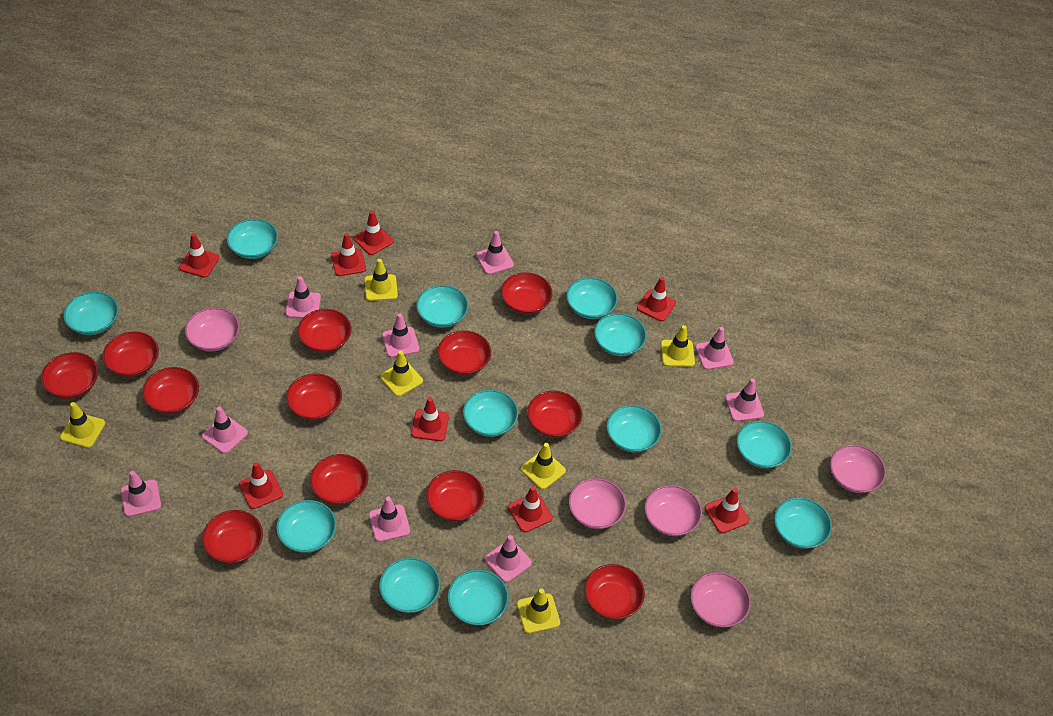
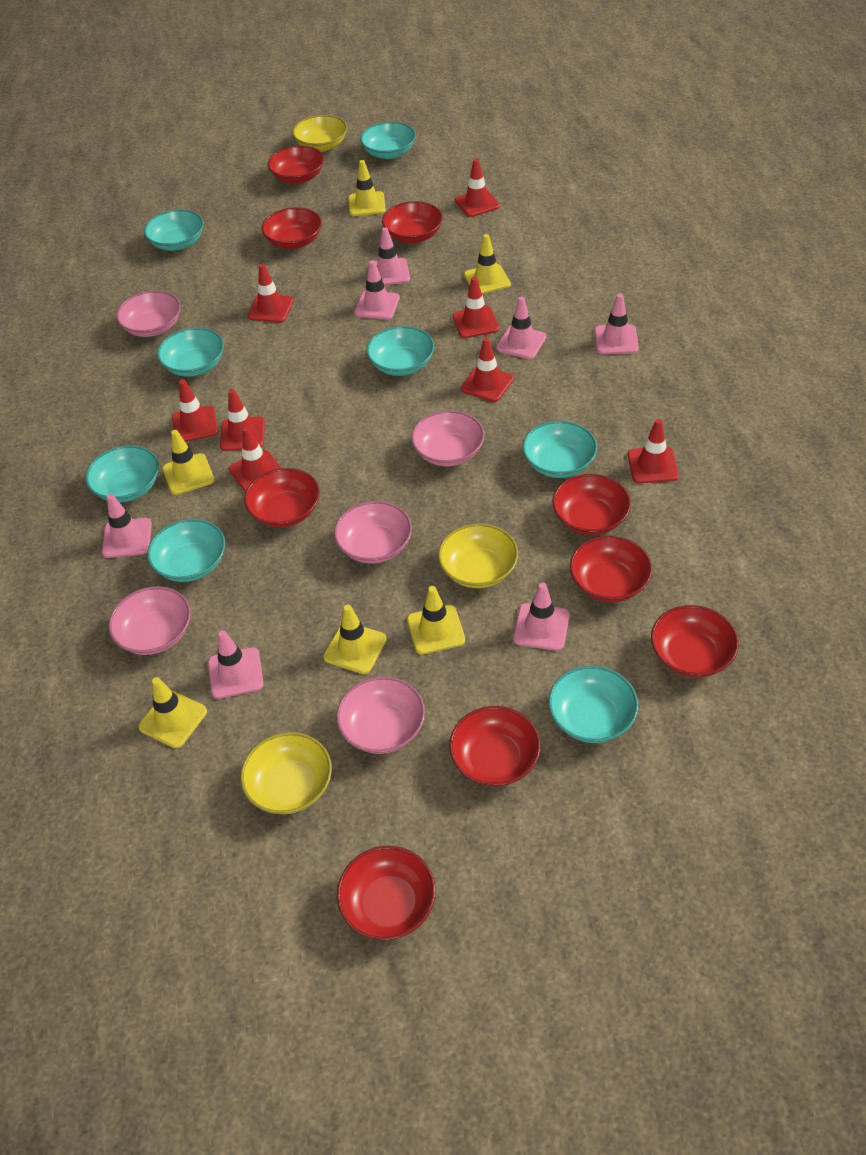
pink traffic cone: 9 -> 7
red bowl: 12 -> 9
turquoise bowl: 12 -> 8
yellow bowl: 0 -> 3

